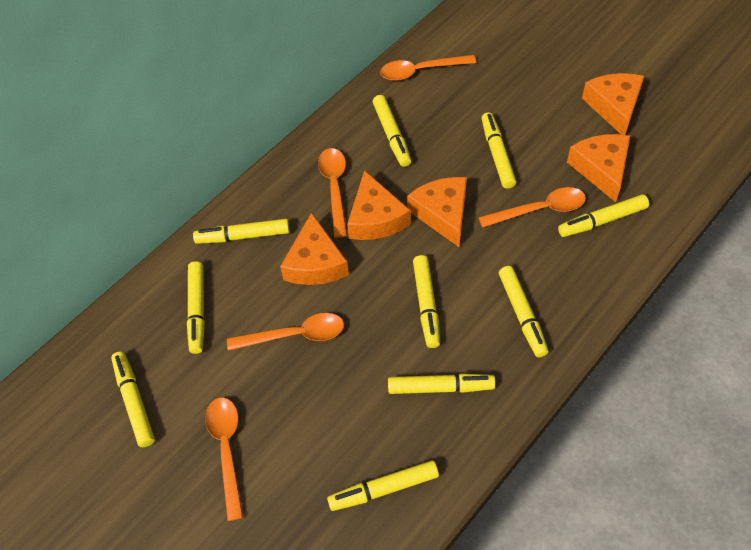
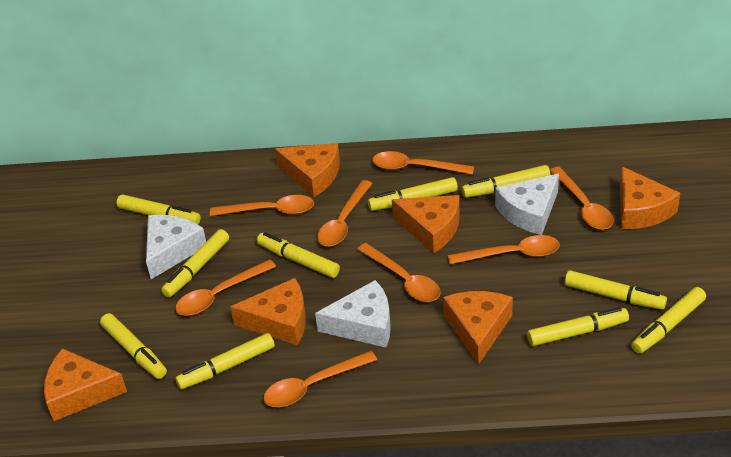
orange cheese: 5 -> 6
orange spoon: 5 -> 8
white cheese: 0 -> 3

